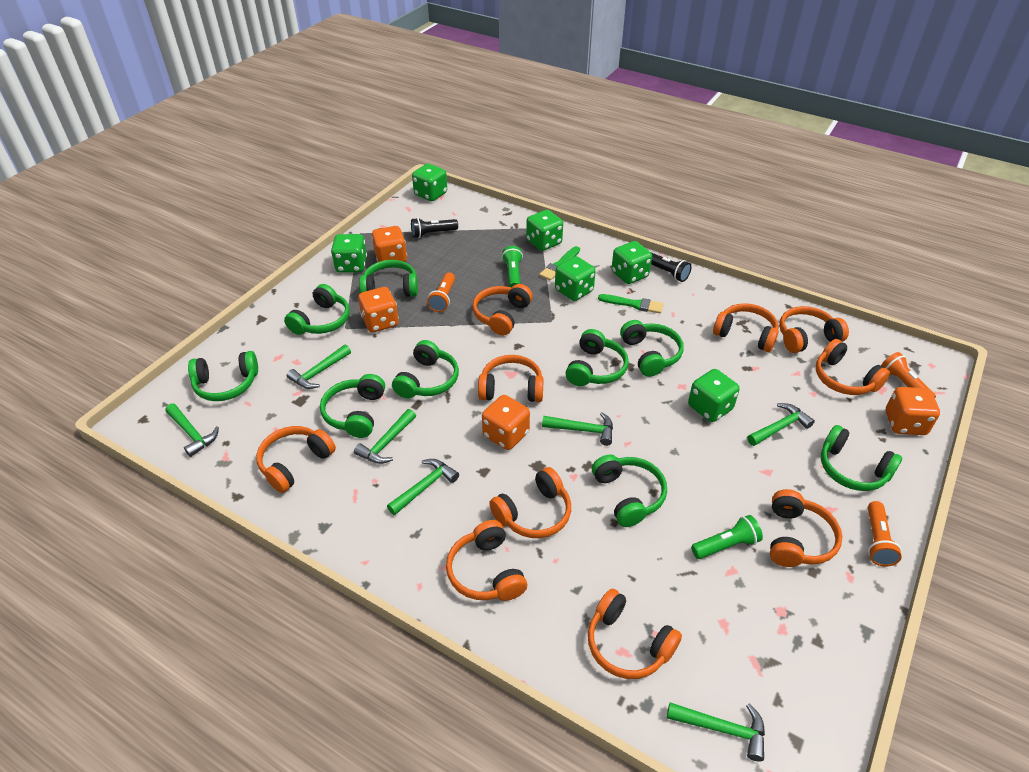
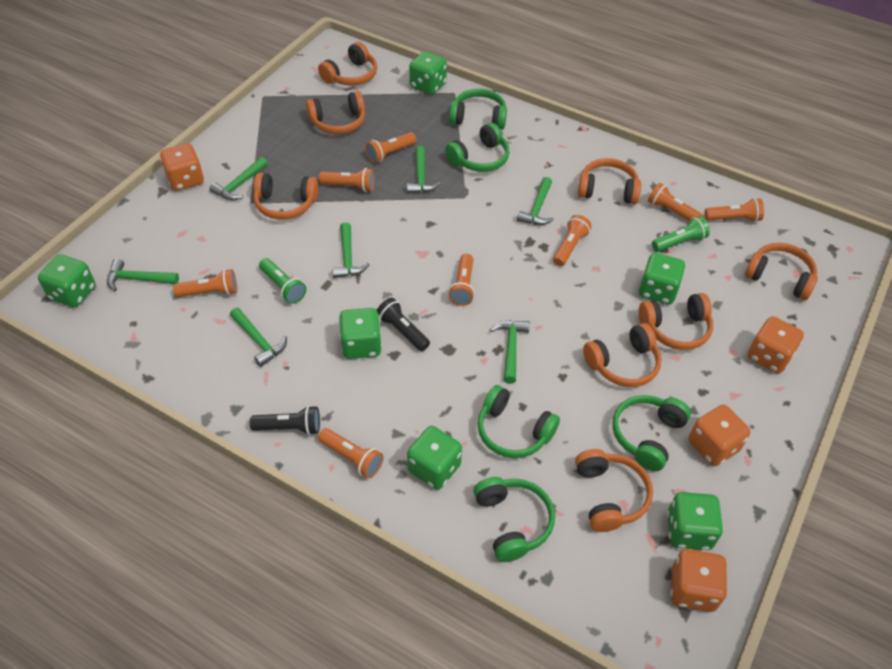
green brush: 2 -> 0
green headphones: 9 -> 5
orange flashlight: 3 -> 8
orange headphones: 10 -> 8

